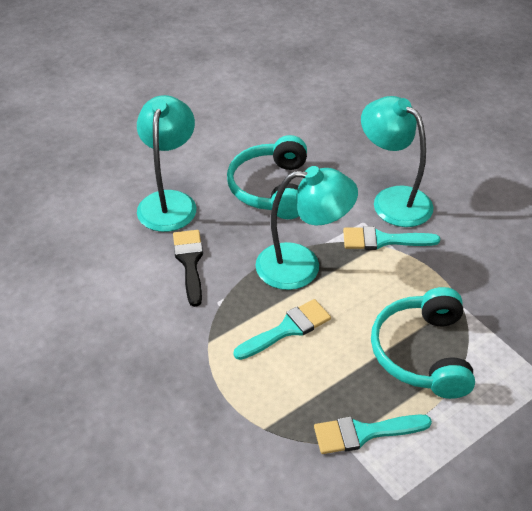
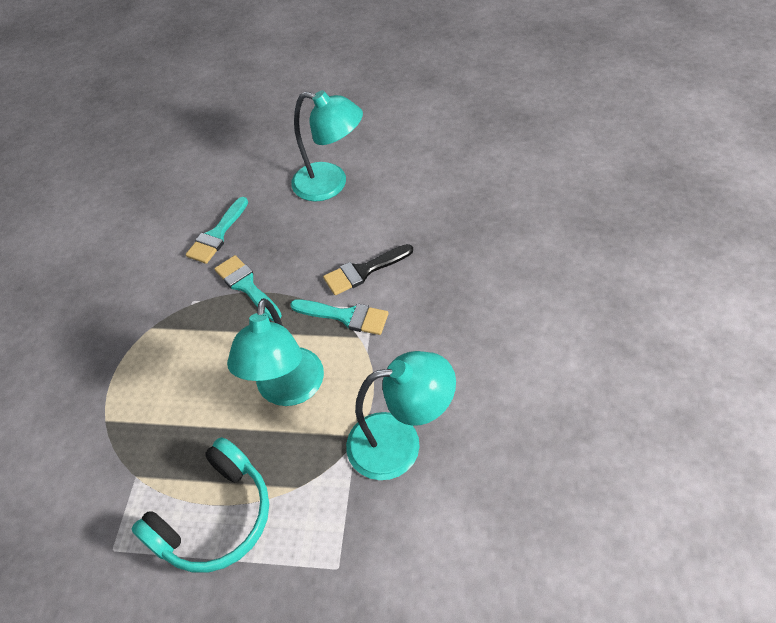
turquoise headphones: 2 -> 1

